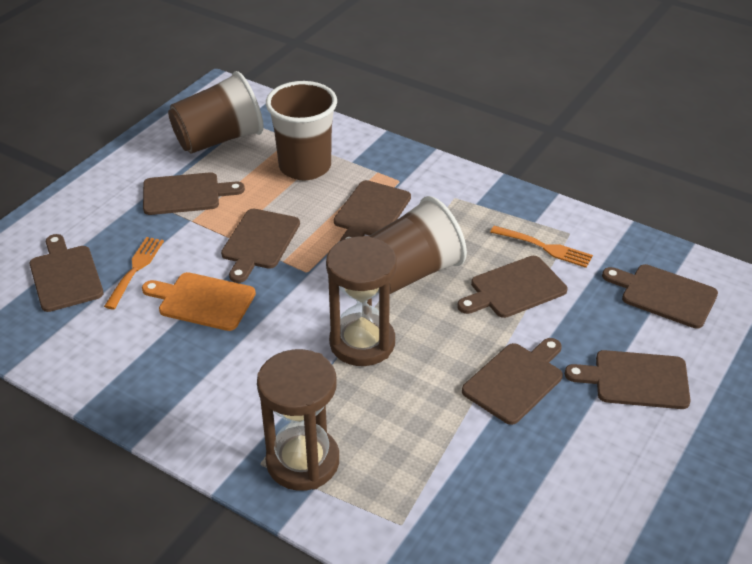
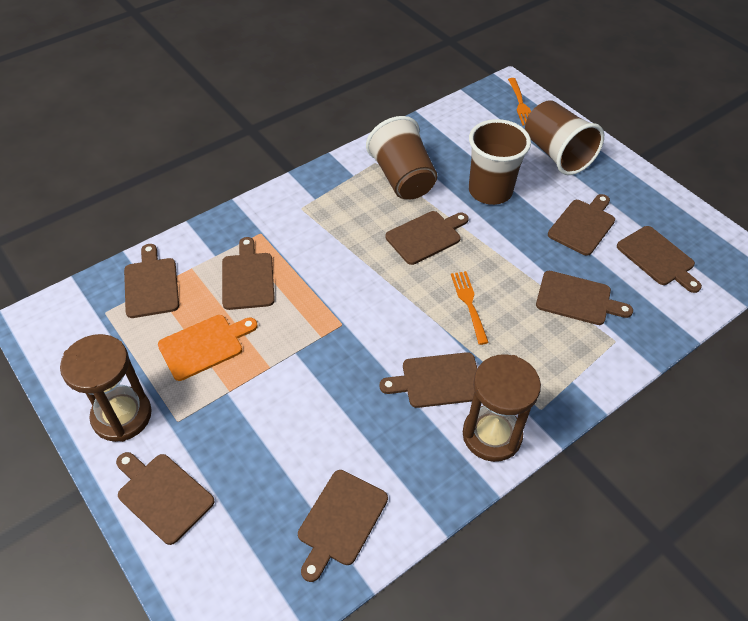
brown cutting board: 8 -> 9

